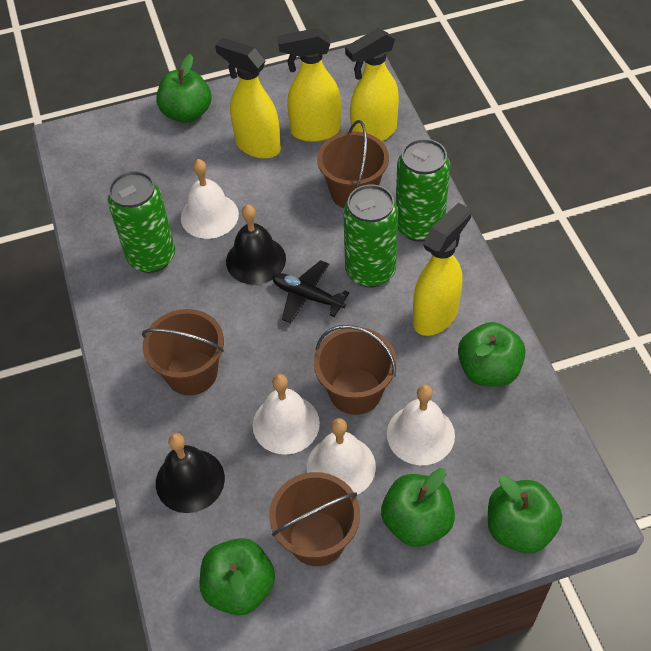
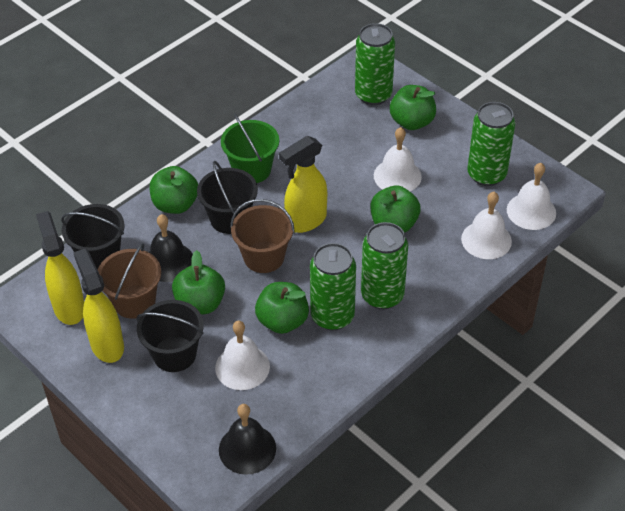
black bucket: 0 -> 3
black plane: 1 -> 0
brown bucket: 4 -> 2
green bucket: 0 -> 1
green can: 3 -> 4
yellow spray bottle: 4 -> 3

